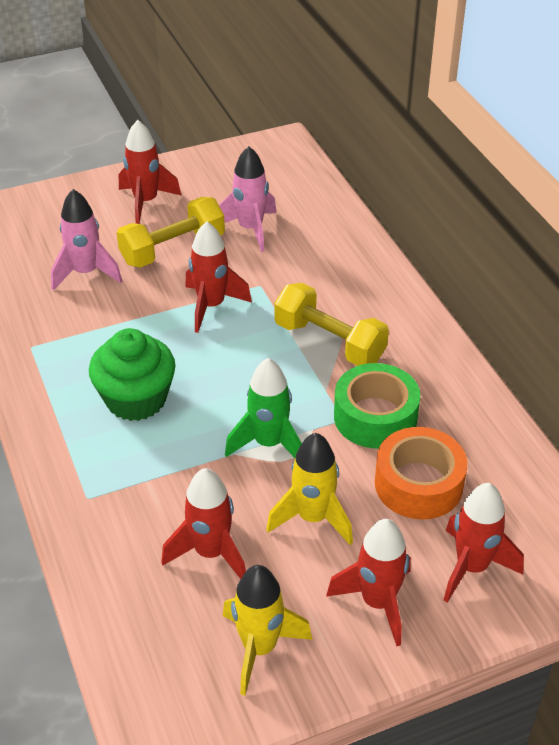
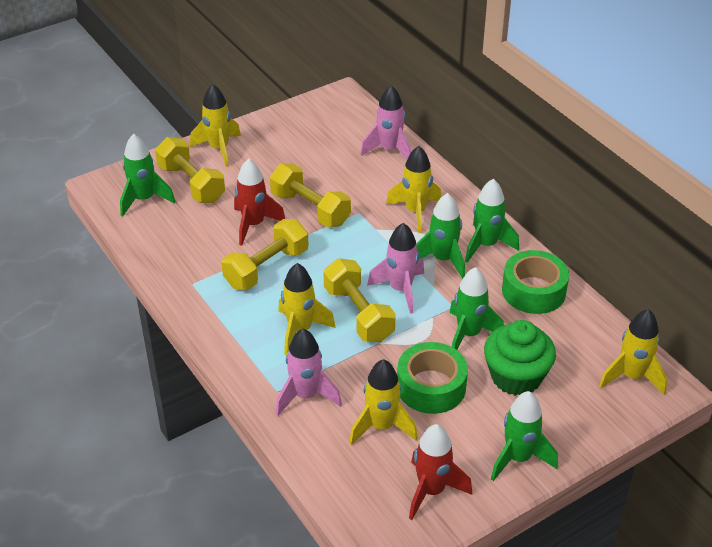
green rocket: 1 -> 5
green tape: 1 -> 2
orange tape: 1 -> 0
pink rocket: 2 -> 3
red rocket: 5 -> 2
yellow dumbbell: 2 -> 4
yellow rocket: 2 -> 5

